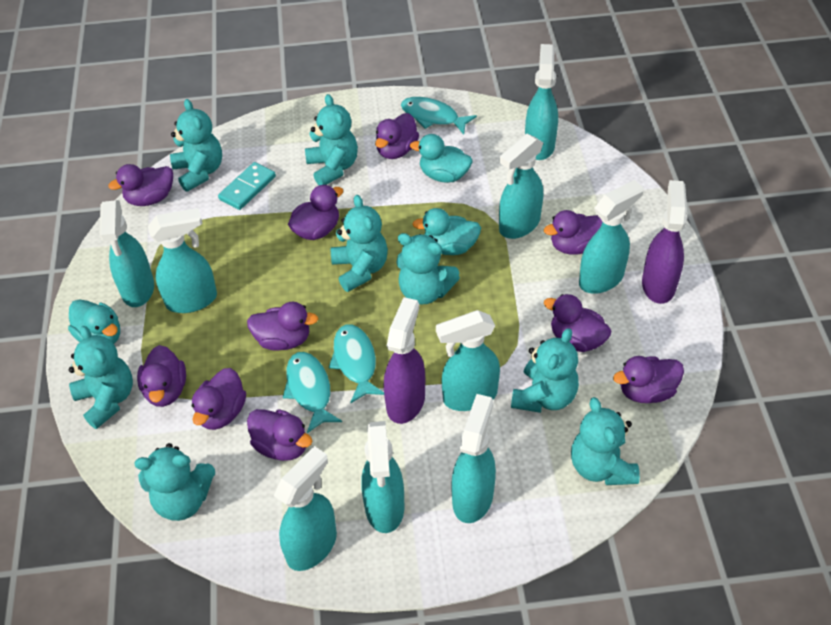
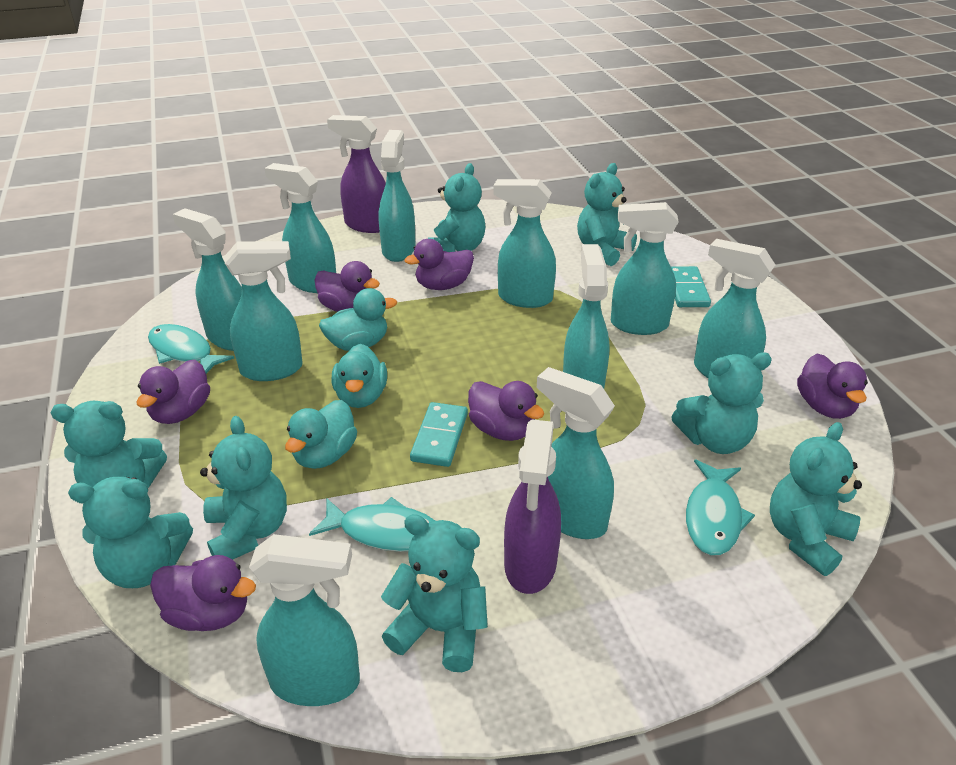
purple duck: 10 -> 6
turquoise domino: 1 -> 2
turquoise spray bottle: 9 -> 10

